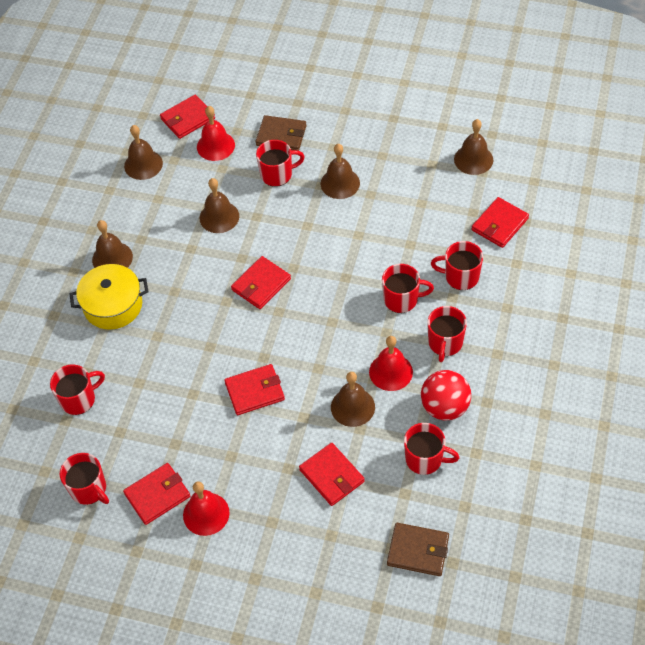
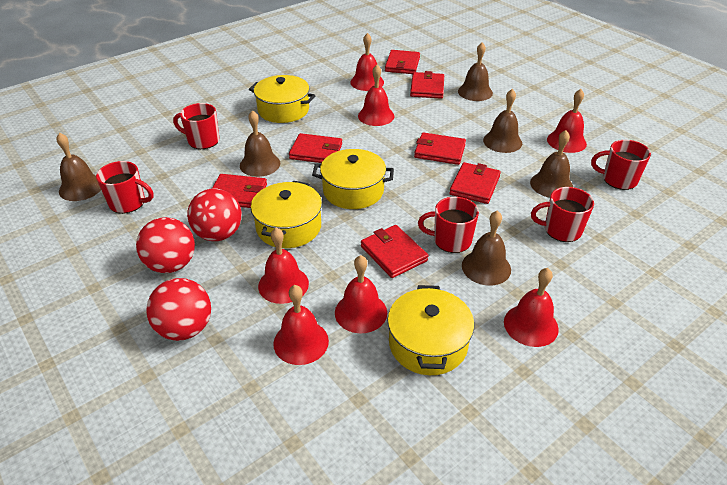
brown wallet: 2 -> 0
red ball: 1 -> 3
red bell: 3 -> 7
red mug: 7 -> 5
red wallet: 6 -> 7
yellow pot: 1 -> 4

